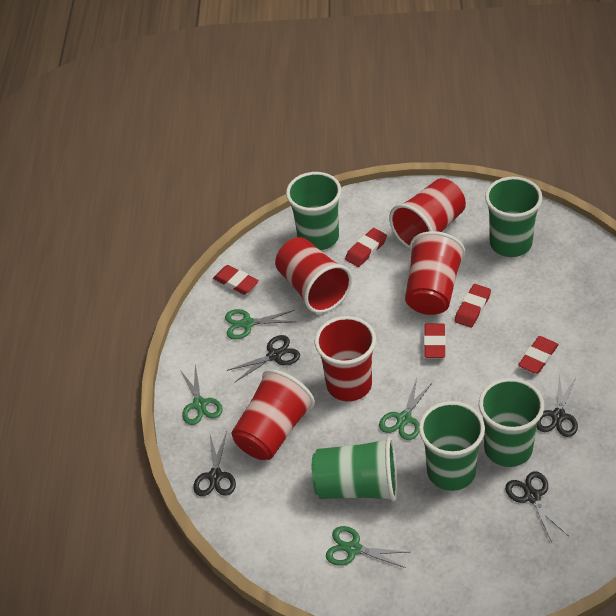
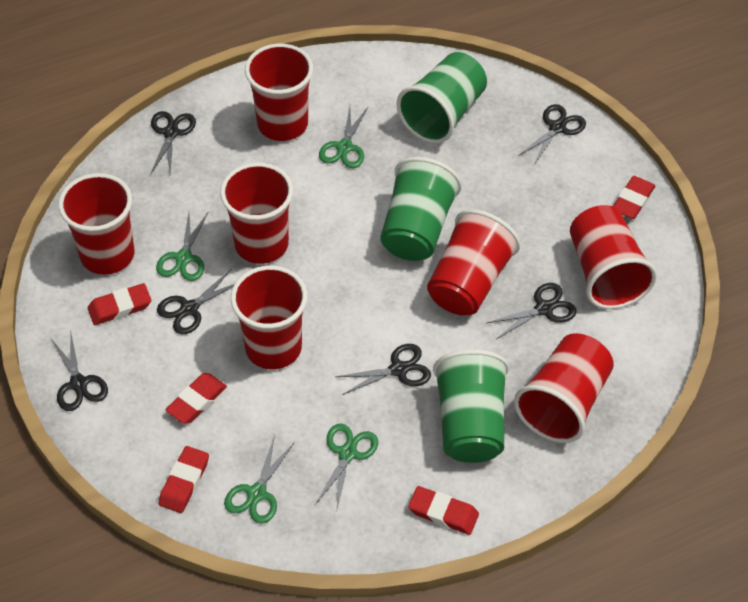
black scissors: 4 -> 6
green cup: 5 -> 3
red cup: 5 -> 7

